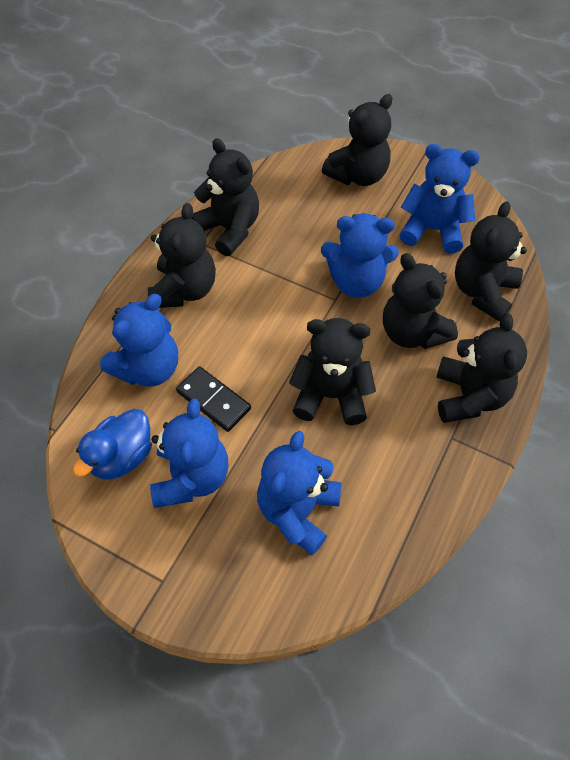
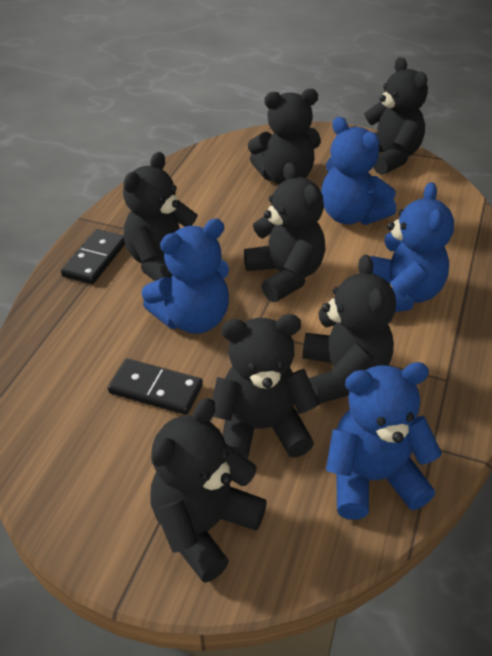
black domino: 1 -> 2
blue duck: 1 -> 0
blue teddy bear: 5 -> 4

